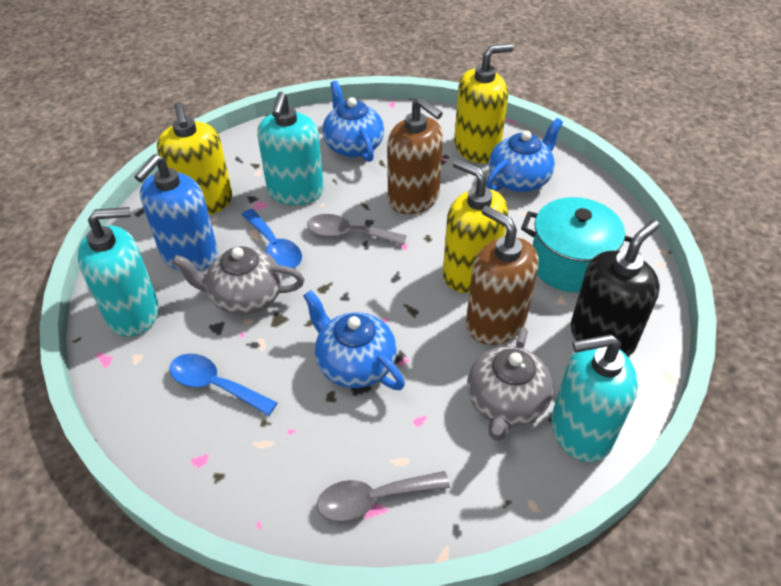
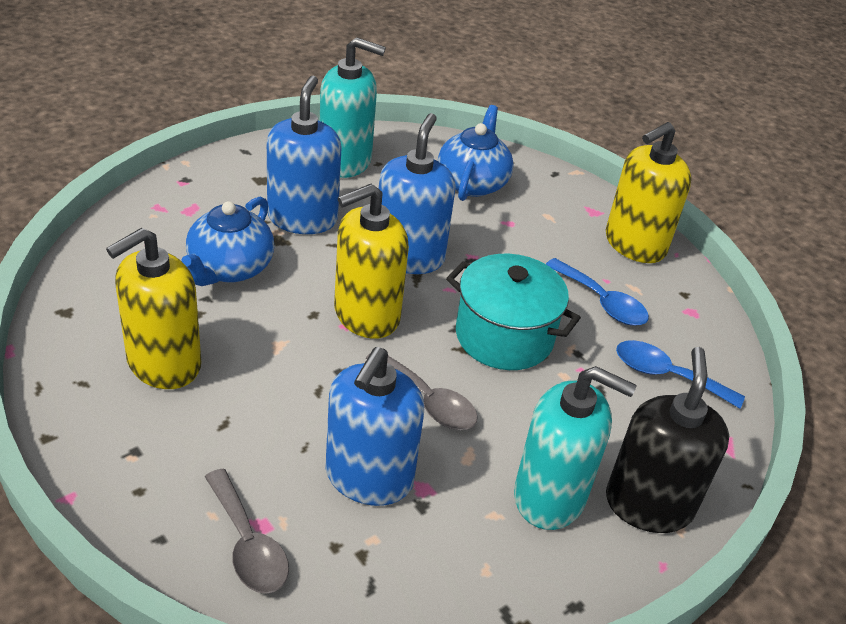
blue soap dispenser: 1 -> 3
blue teapot: 3 -> 2
brown soap dispenser: 2 -> 0
grey teapot: 2 -> 0
turquoise soap dispenser: 3 -> 2

